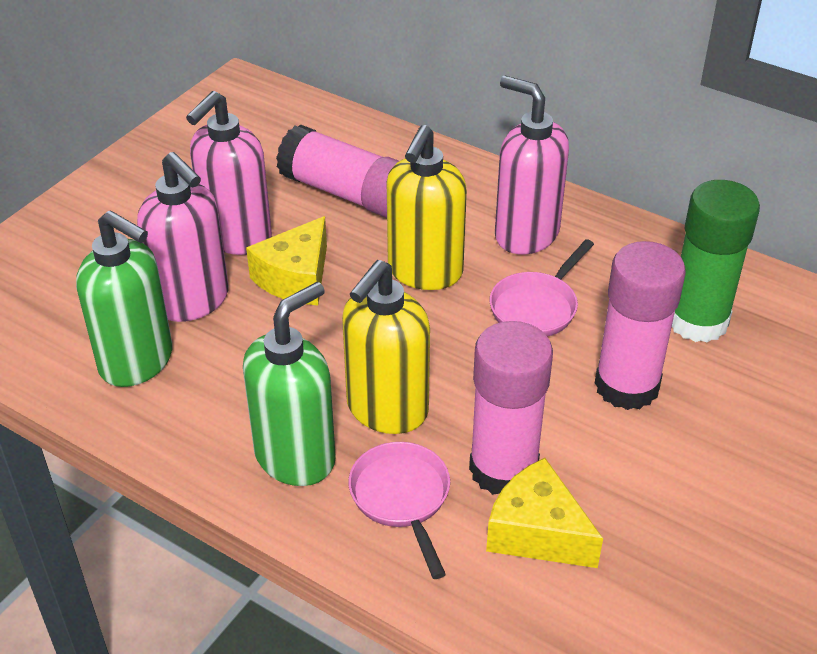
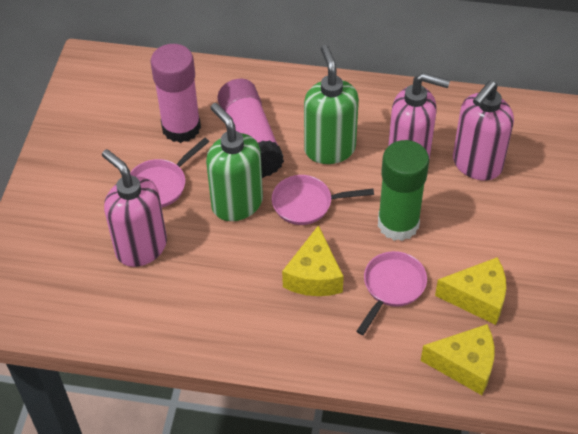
pink glue stick: 3 -> 2
pink pan: 2 -> 3
yellow cheese: 2 -> 3
yellow soap dispenser: 2 -> 0

